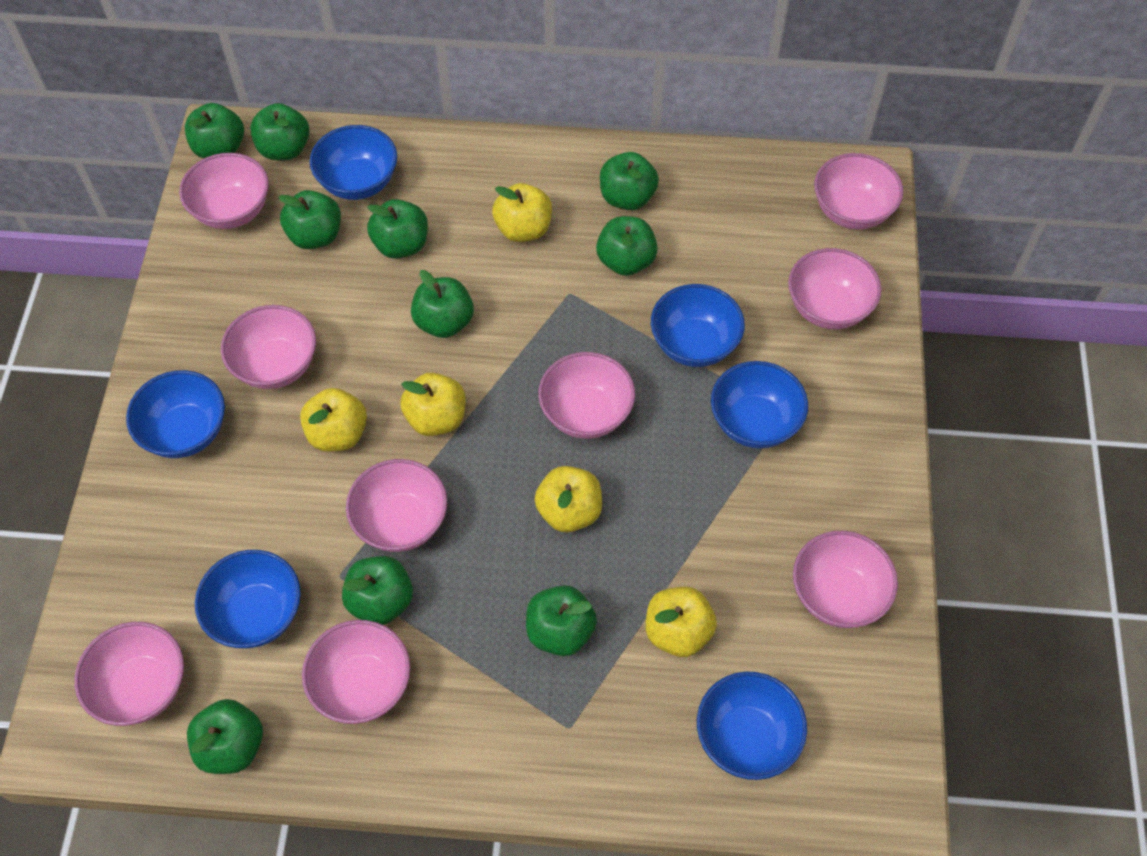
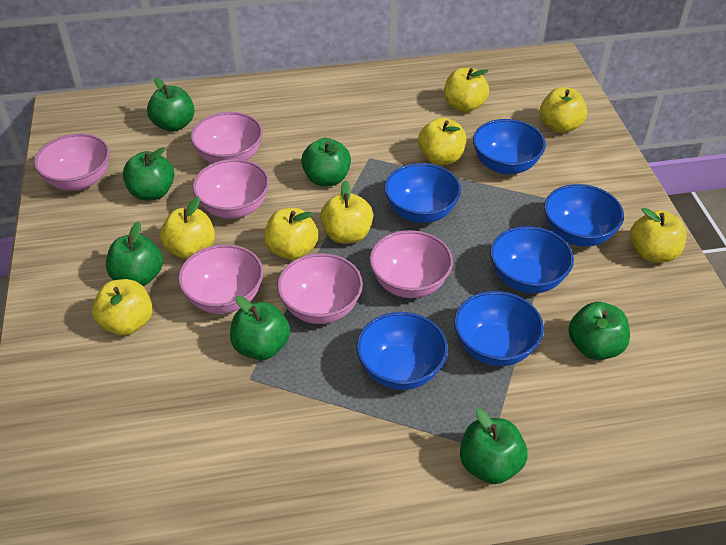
green apple: 10 -> 7
pink bowl: 9 -> 6
yellow apple: 5 -> 8

